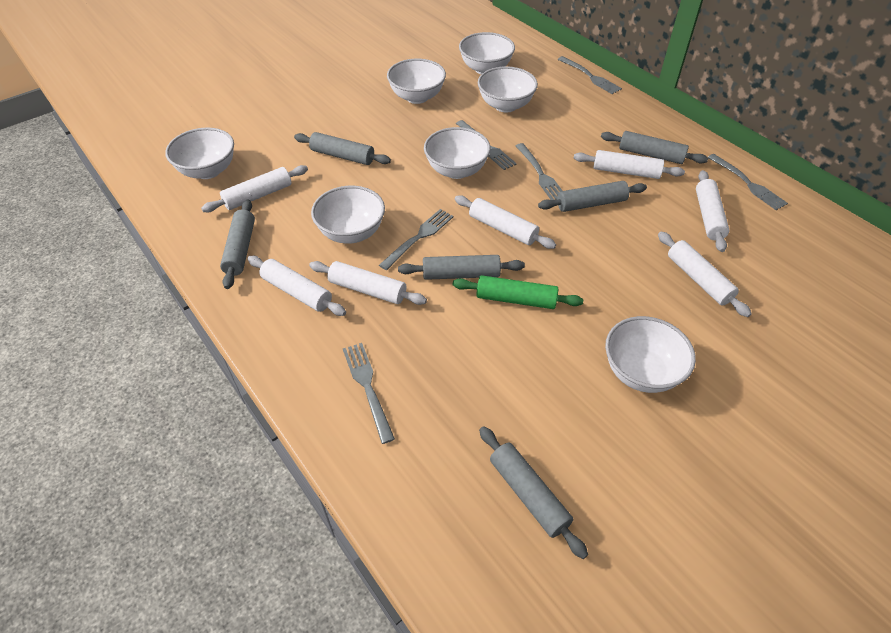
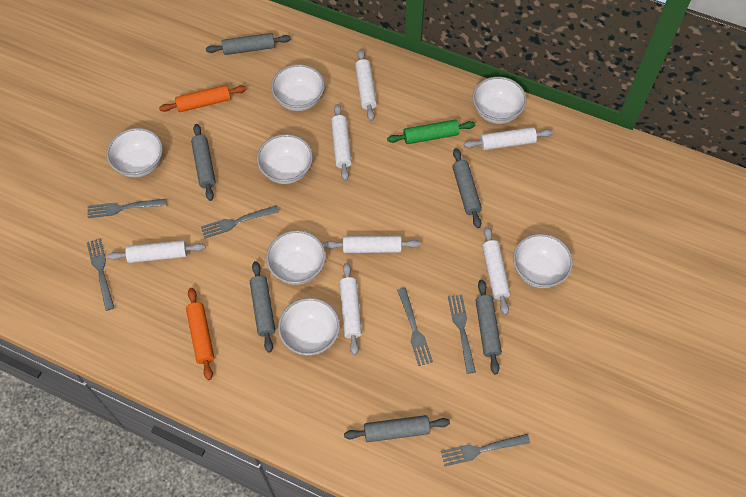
orange rolling pin: 0 -> 2

